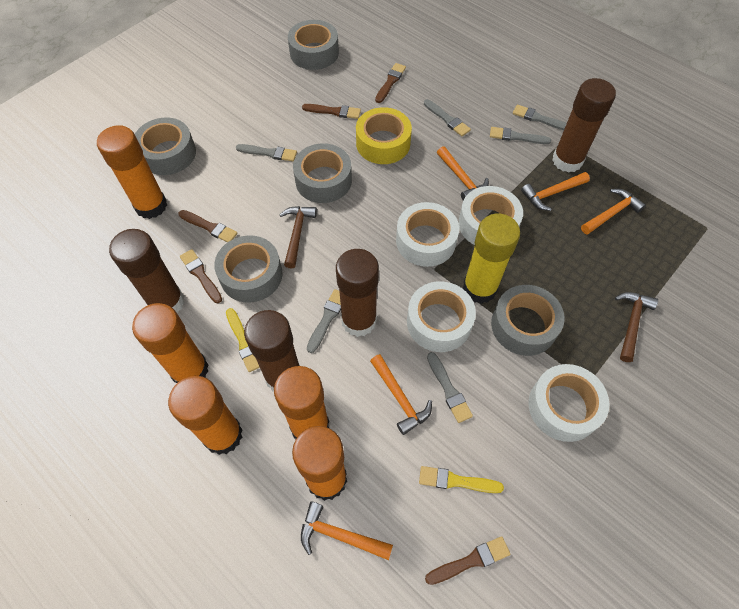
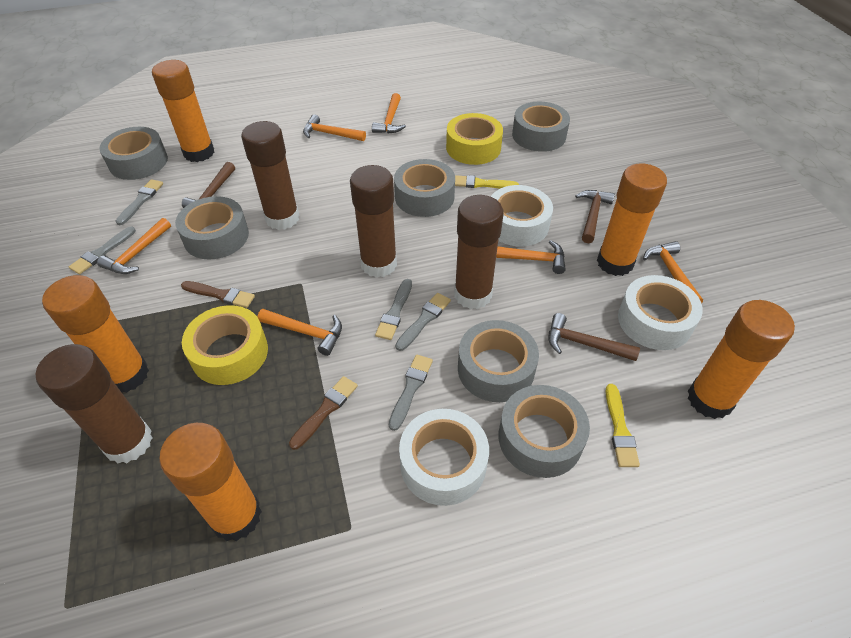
brown brush: 5 -> 2
brown hammer: 2 -> 3
grey brush: 6 -> 5
grey tape: 5 -> 6
orange hammer: 5 -> 6
white tape: 4 -> 3
yellow glue stick: 1 -> 0
yellow tape: 1 -> 2

